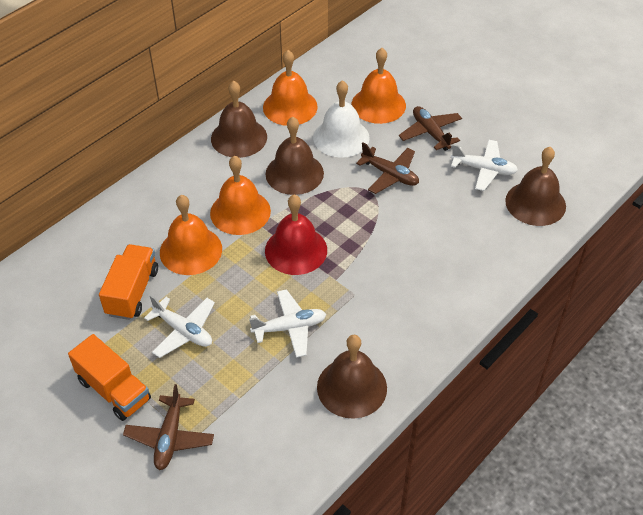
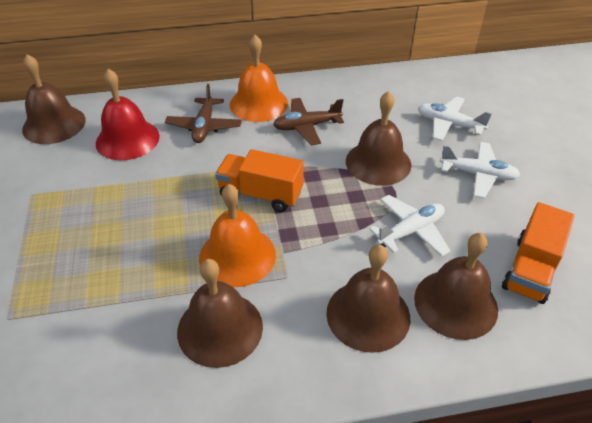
brown bell: 4 -> 5
brown plane: 3 -> 2
orange bell: 4 -> 2
white bell: 1 -> 0

